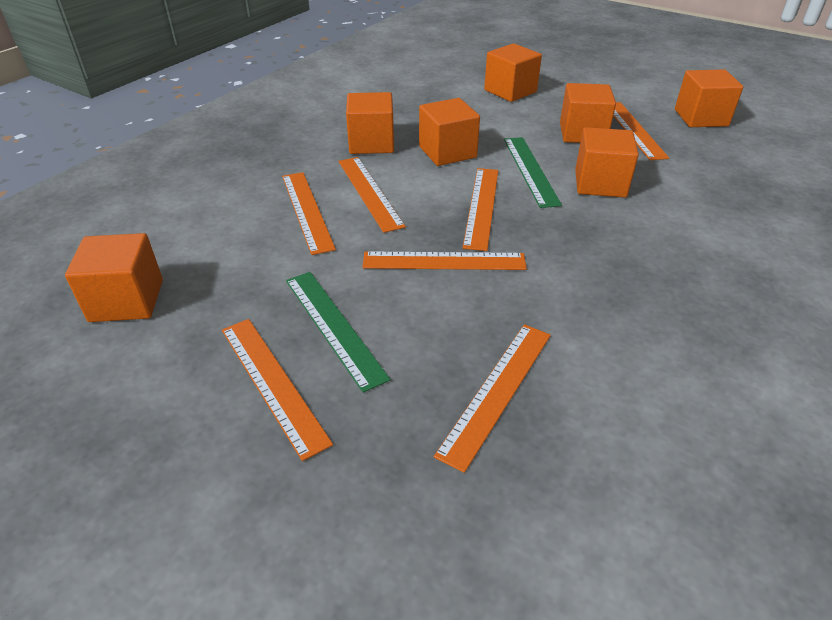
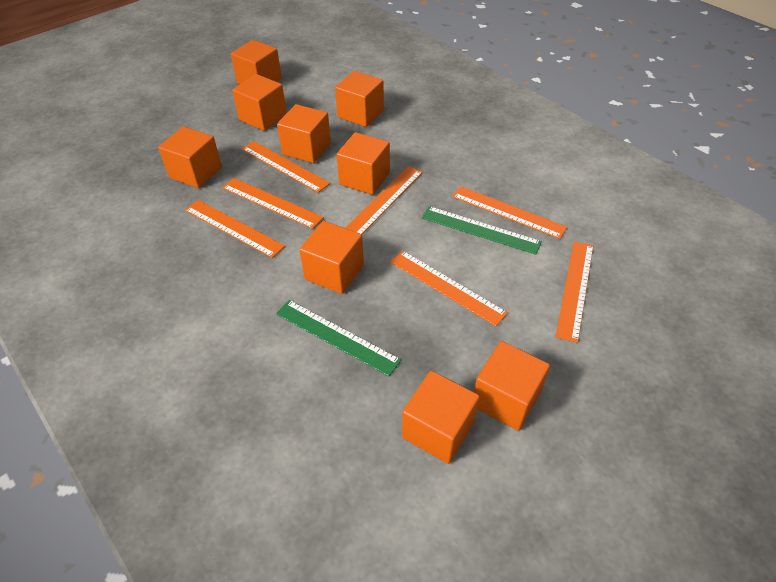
orange cube: 7 -> 9

